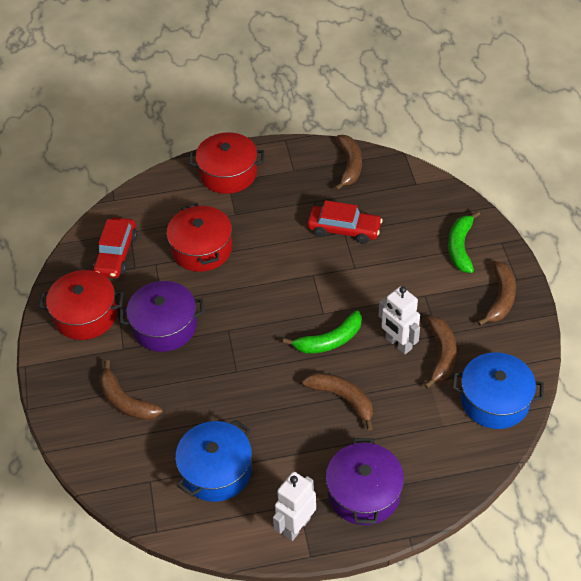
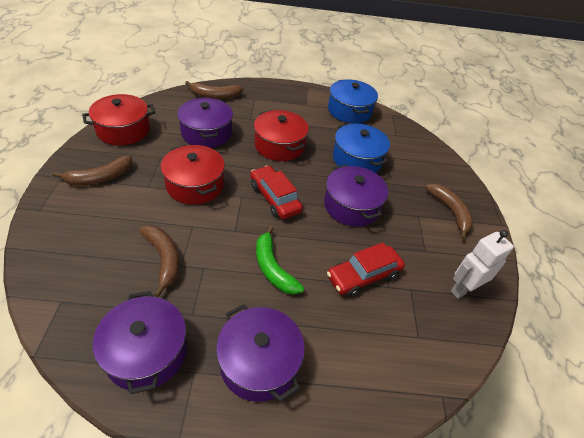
brown banana: 5 -> 4
green banana: 2 -> 1
purple pot: 2 -> 4
white robot: 2 -> 1

